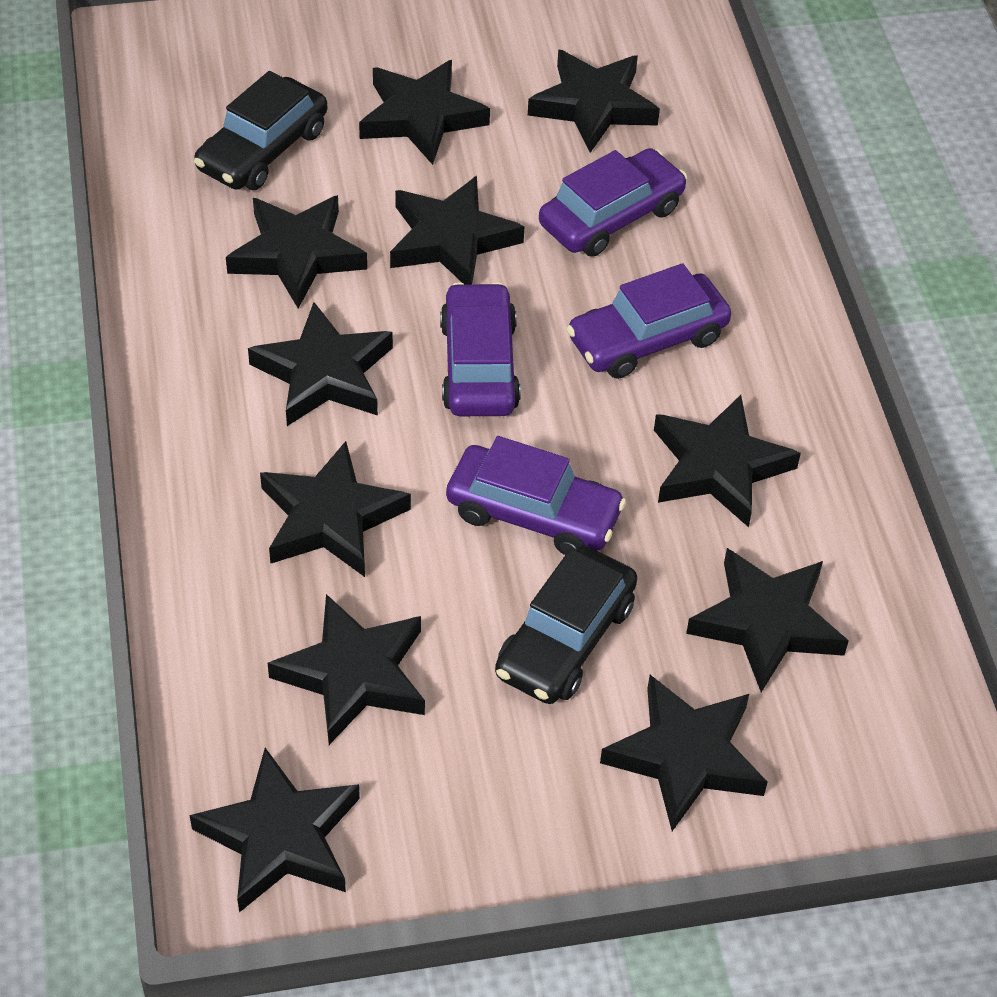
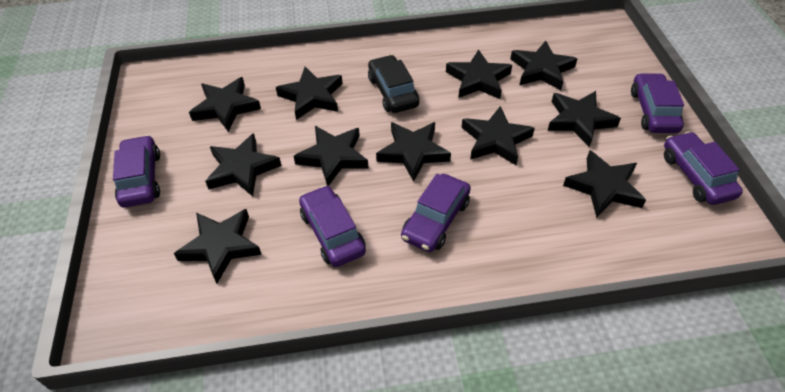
black car: 2 -> 1
purple car: 4 -> 5

